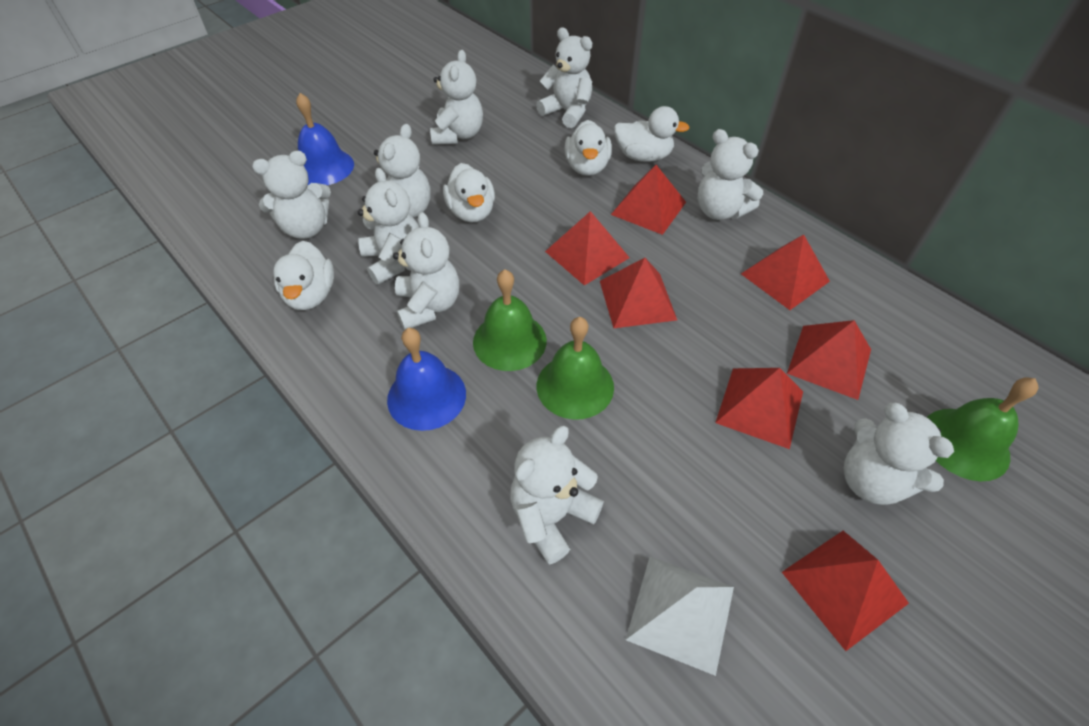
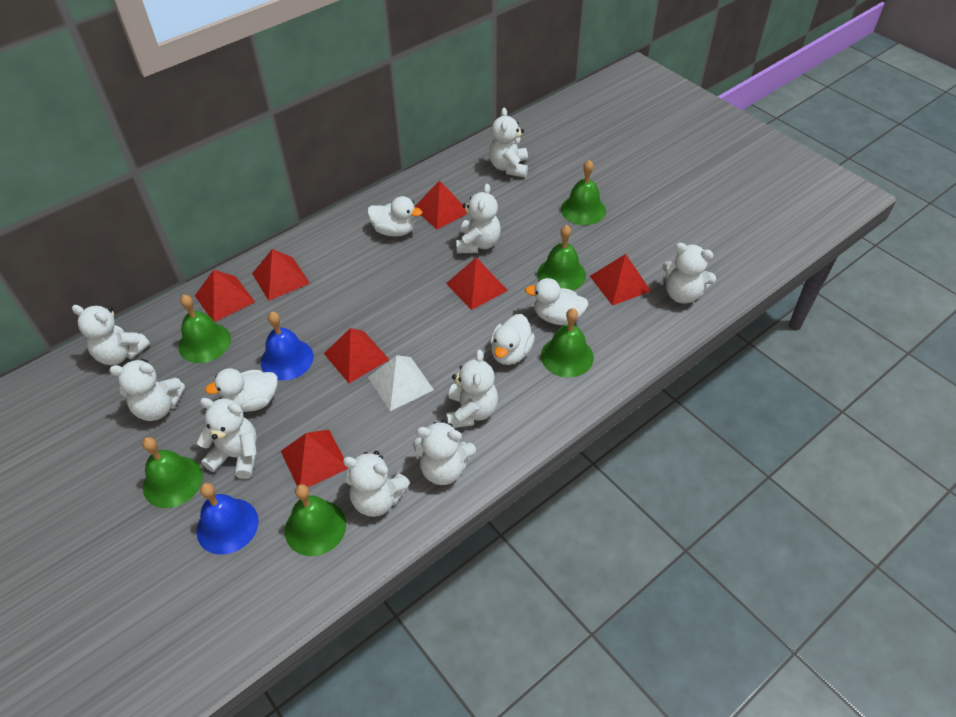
green bell: 3 -> 6

